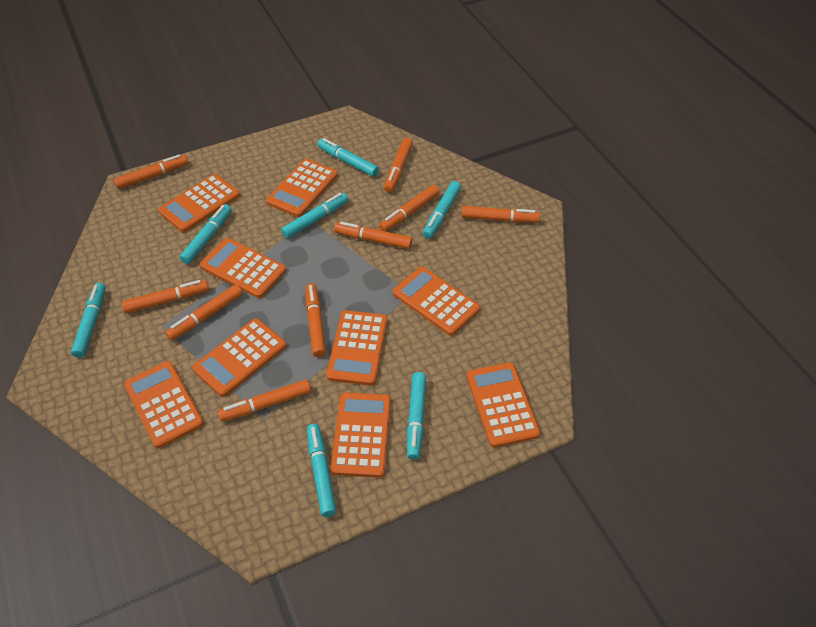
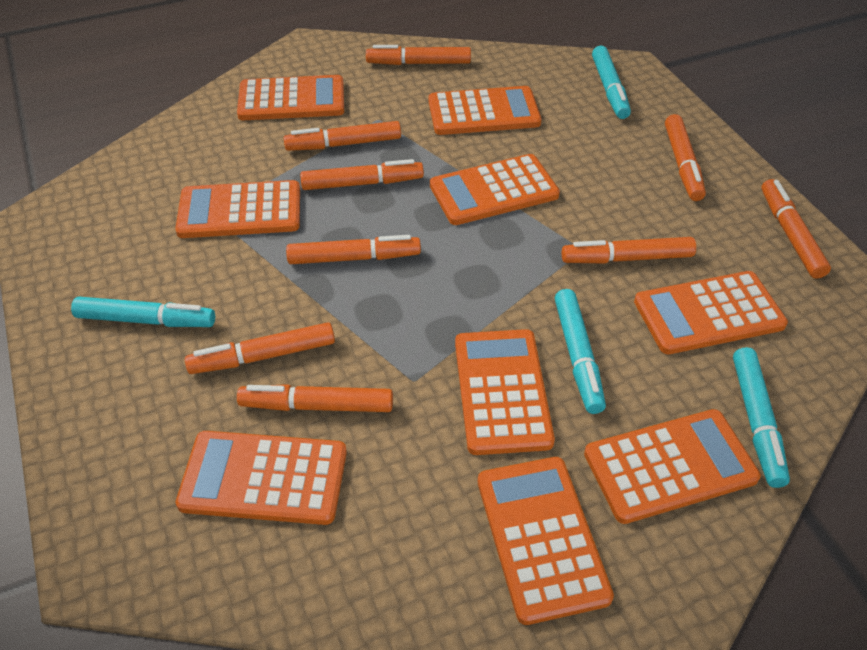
turquoise marker: 7 -> 4

